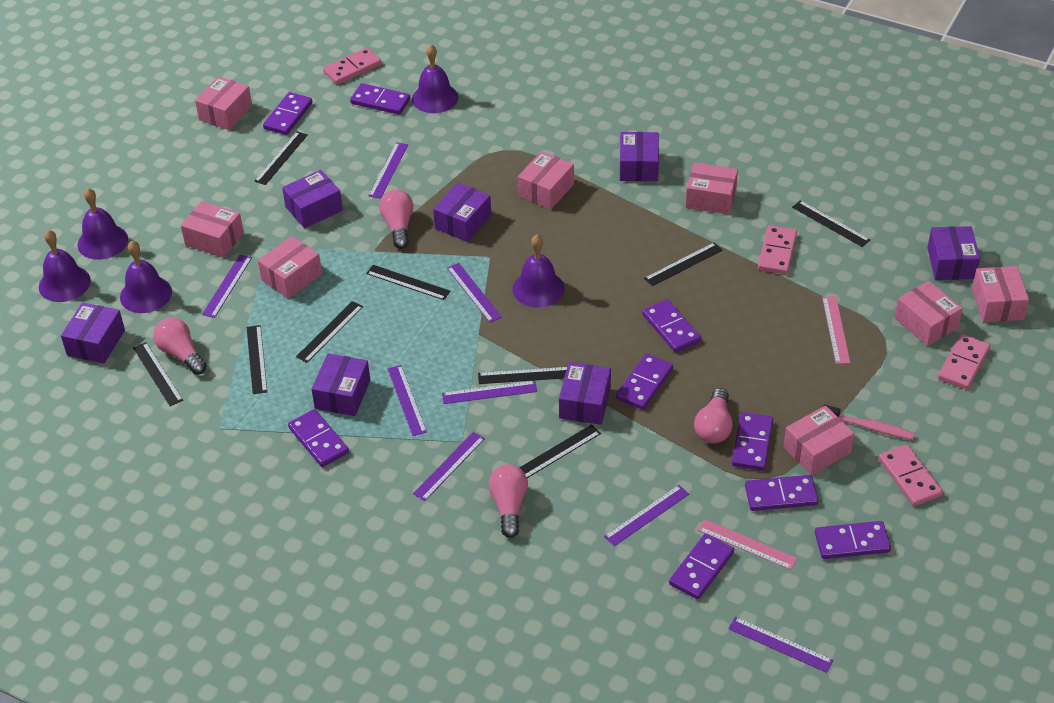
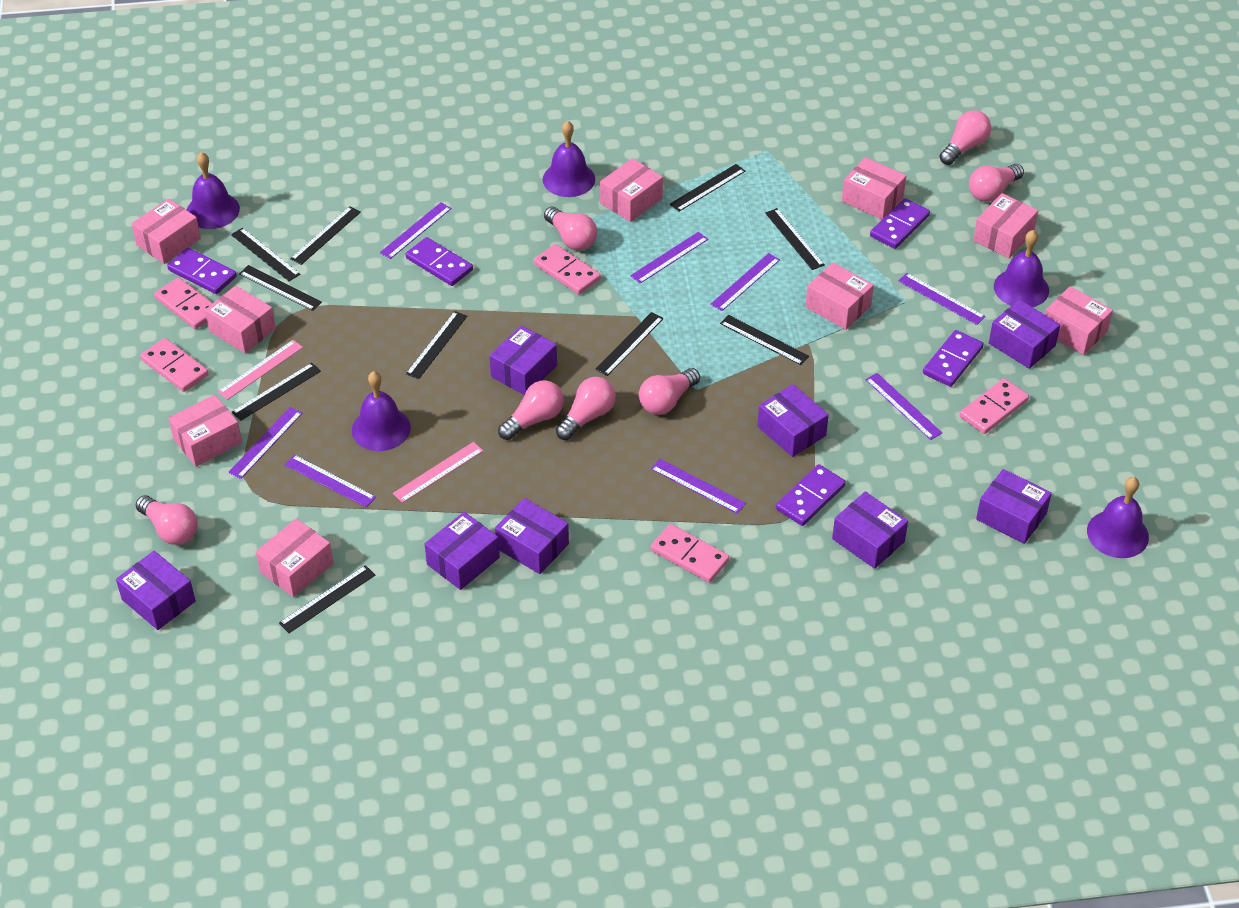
black ruler: 9 -> 10
pink box: 8 -> 9
pink domino: 4 -> 5
pink light bulb: 4 -> 7
pink toothbrush: 1 -> 0
purple box: 7 -> 8
purple domino: 9 -> 5

